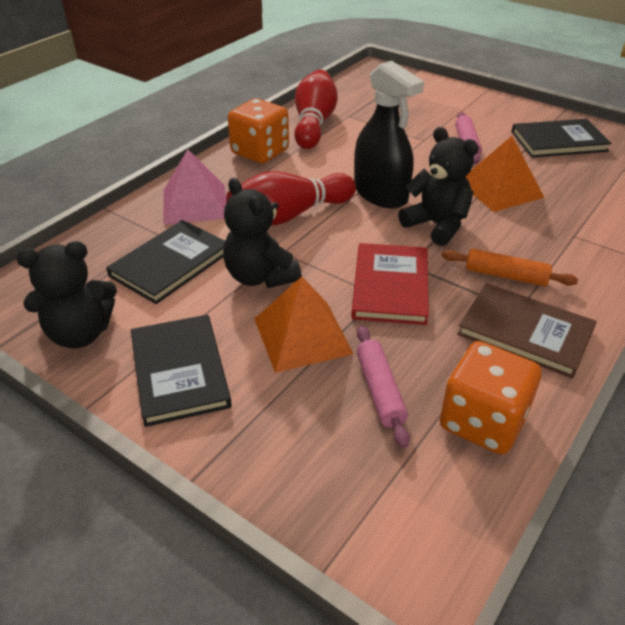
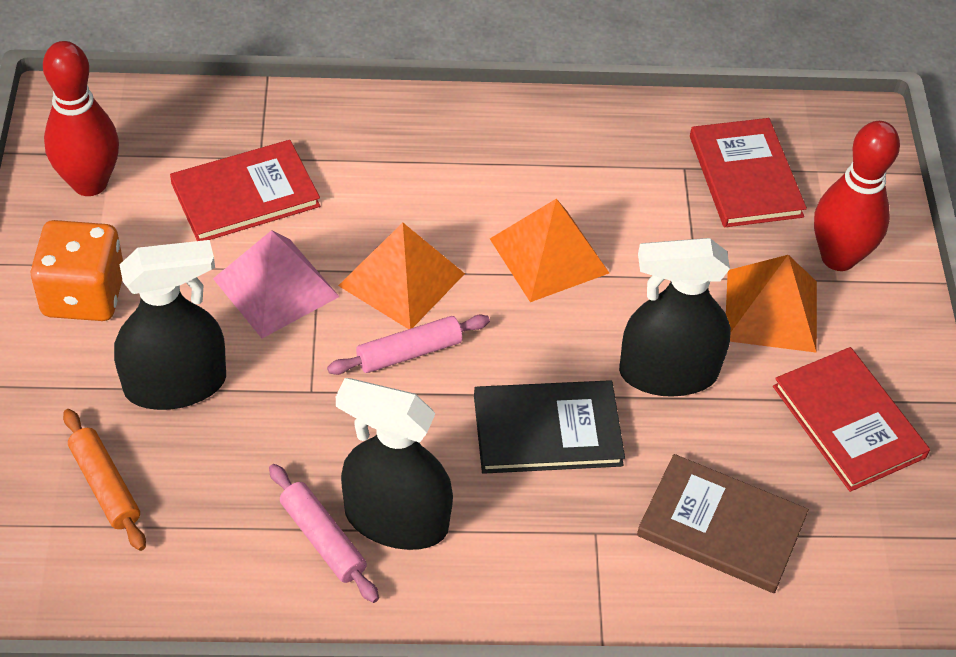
black book: 3 -> 1
black spray bottle: 1 -> 3
black teddy bear: 3 -> 0
orange dice: 2 -> 1
orange pyramid: 2 -> 3
red book: 1 -> 3

